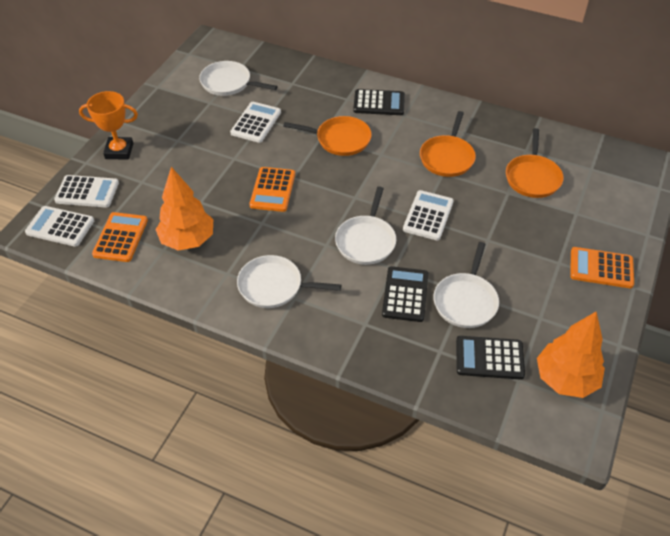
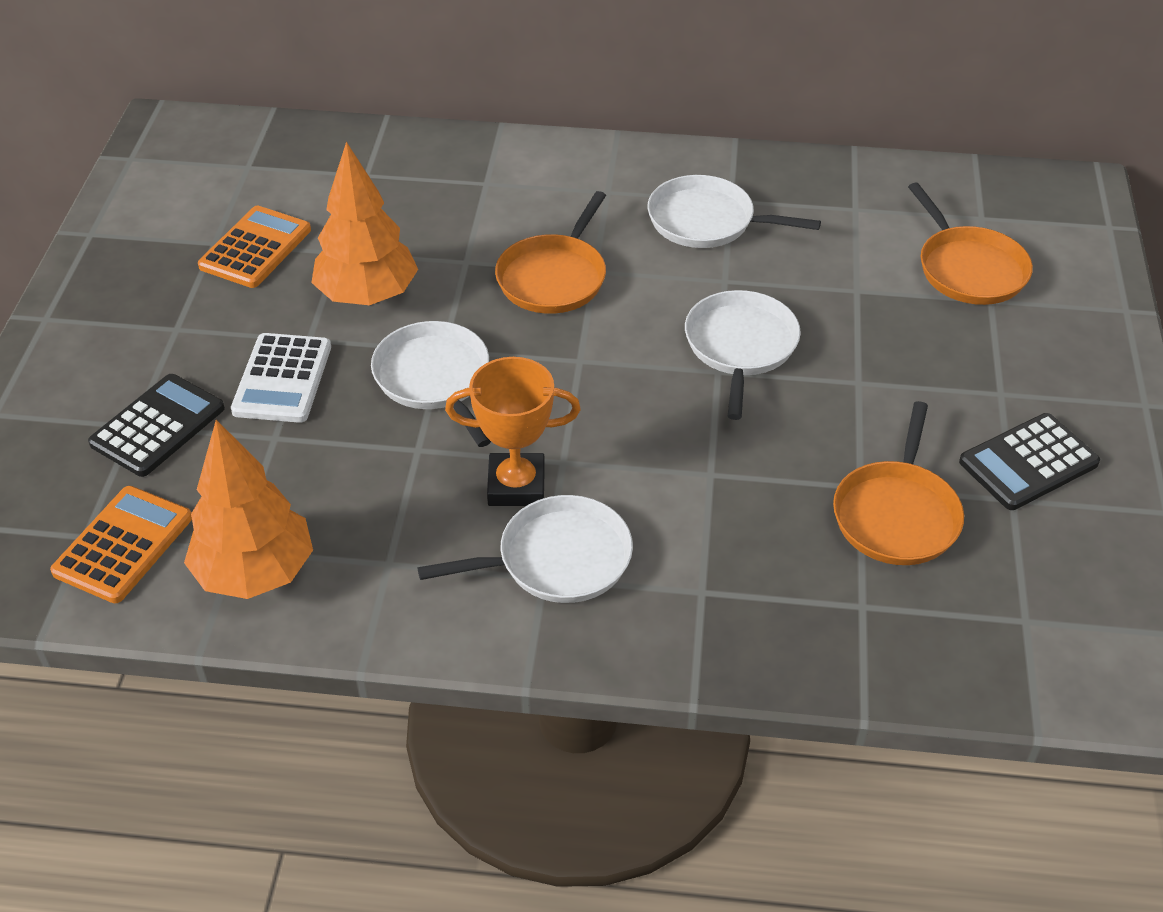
black calculator: 3 -> 2
orange calculator: 3 -> 2
white calculator: 4 -> 1

